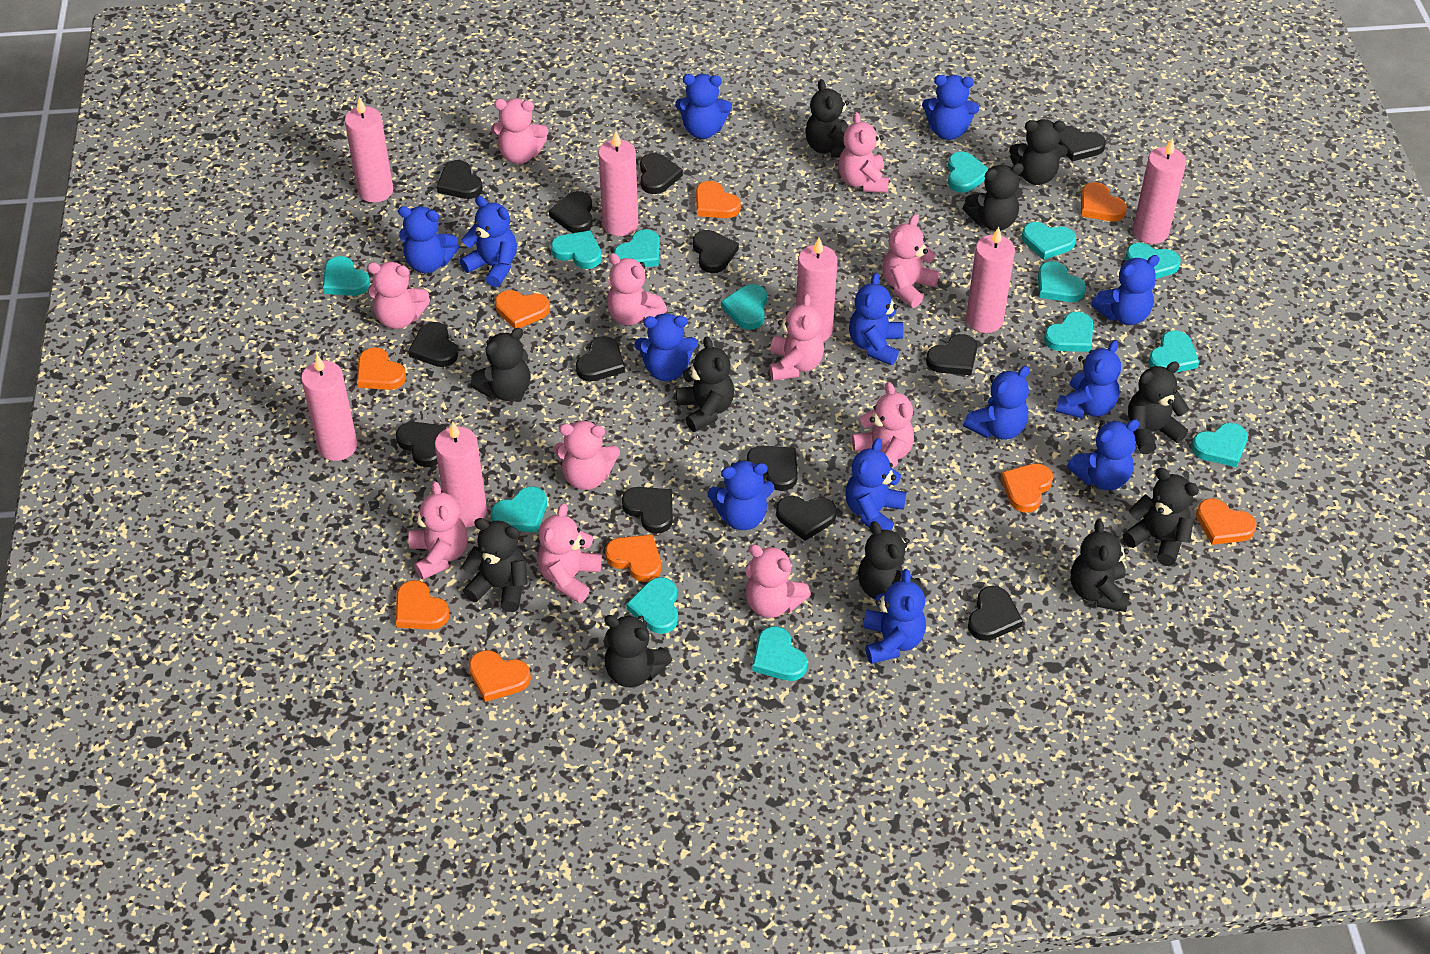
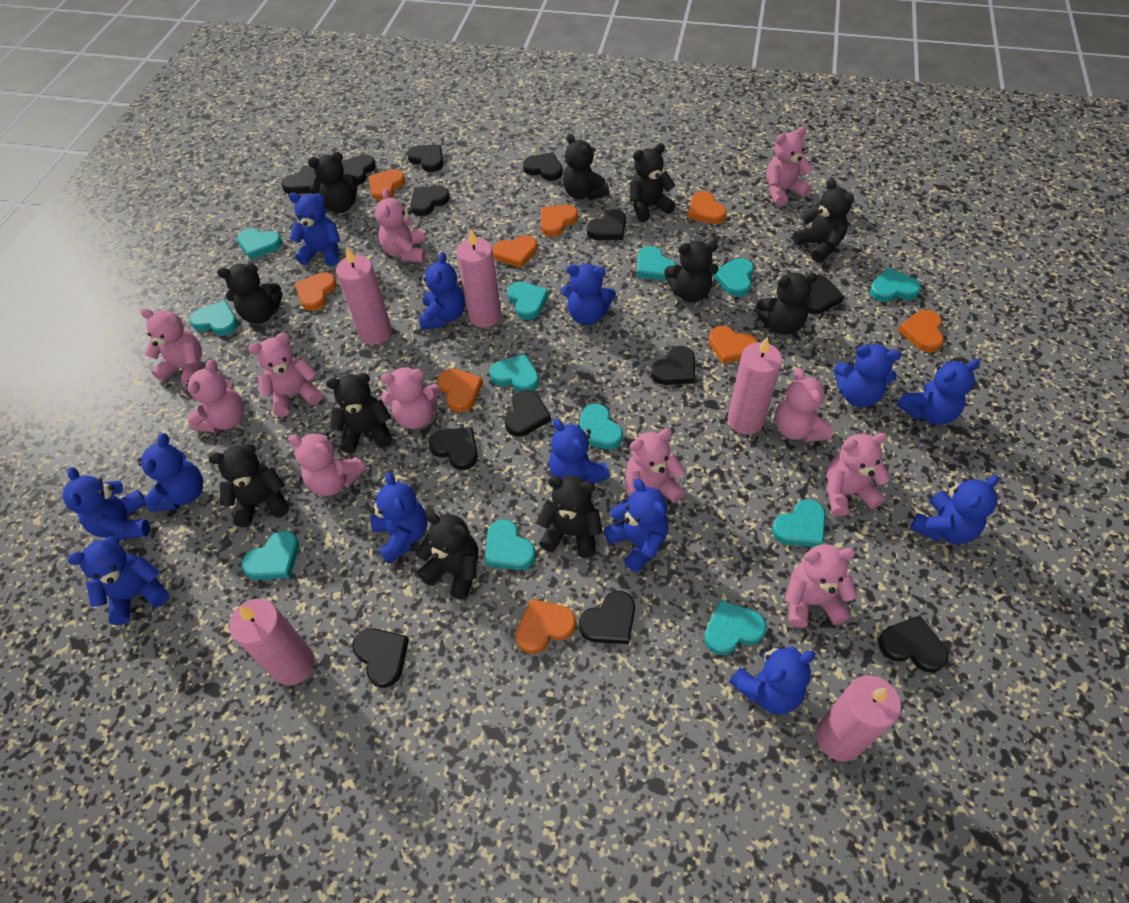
pink candle: 7 -> 5
turquoise heart: 14 -> 12

